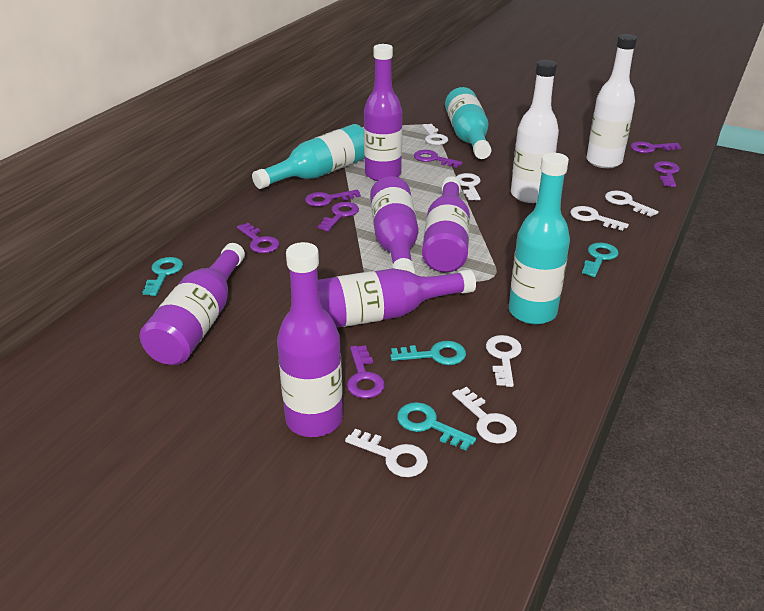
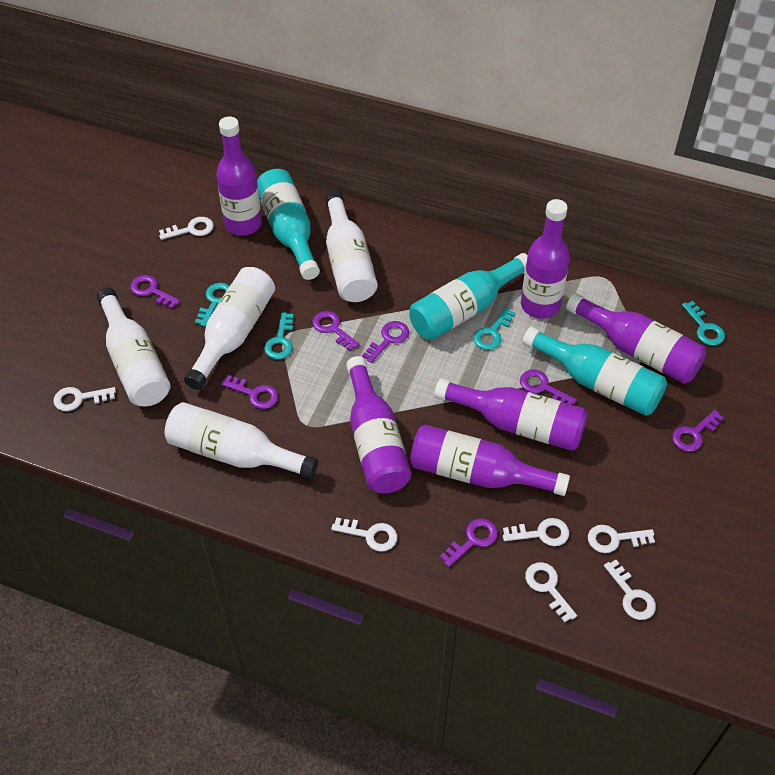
white bottle: 2 -> 4

